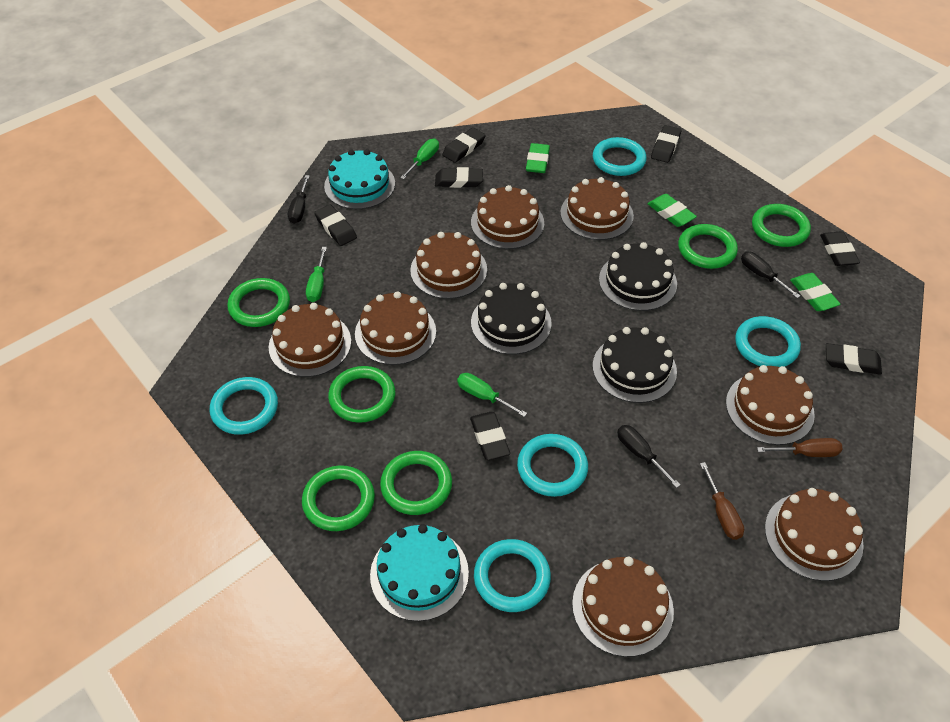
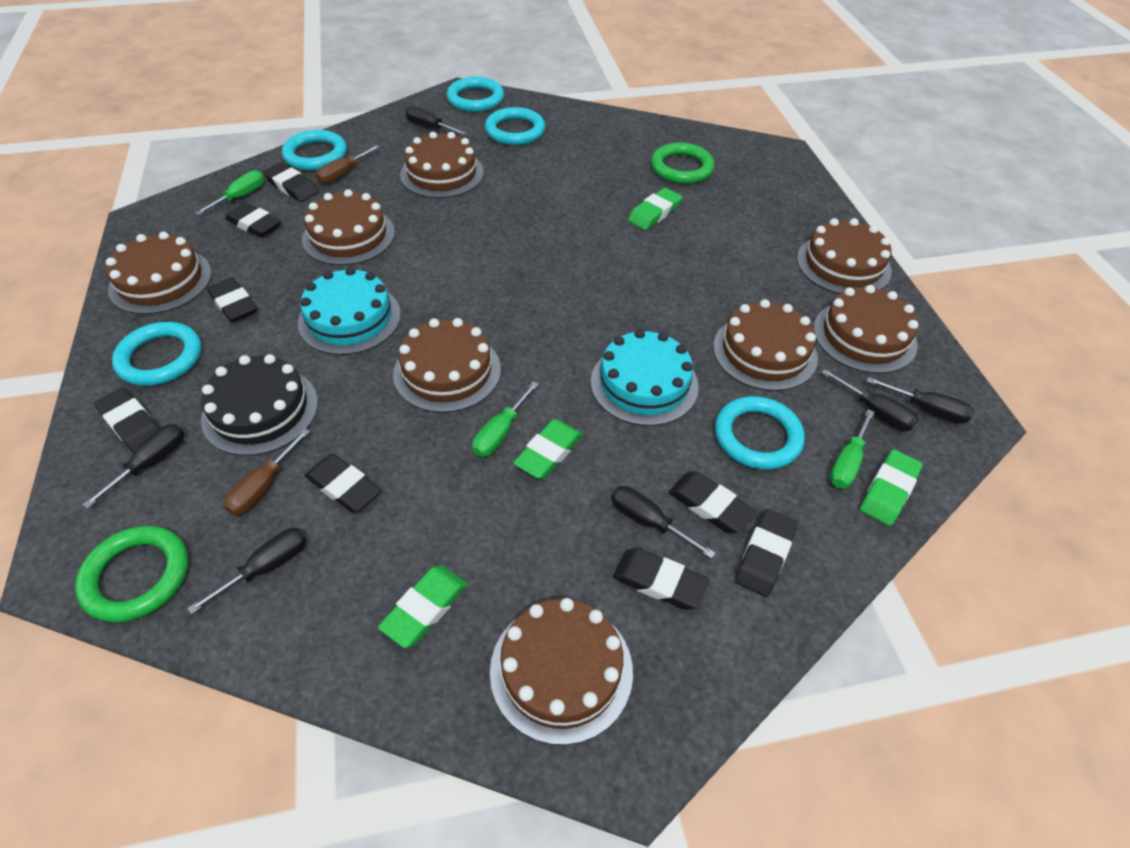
black cake: 3 -> 1
black eraser: 7 -> 8
black screwdriver: 3 -> 6
green eraser: 3 -> 4
green ring: 6 -> 2

